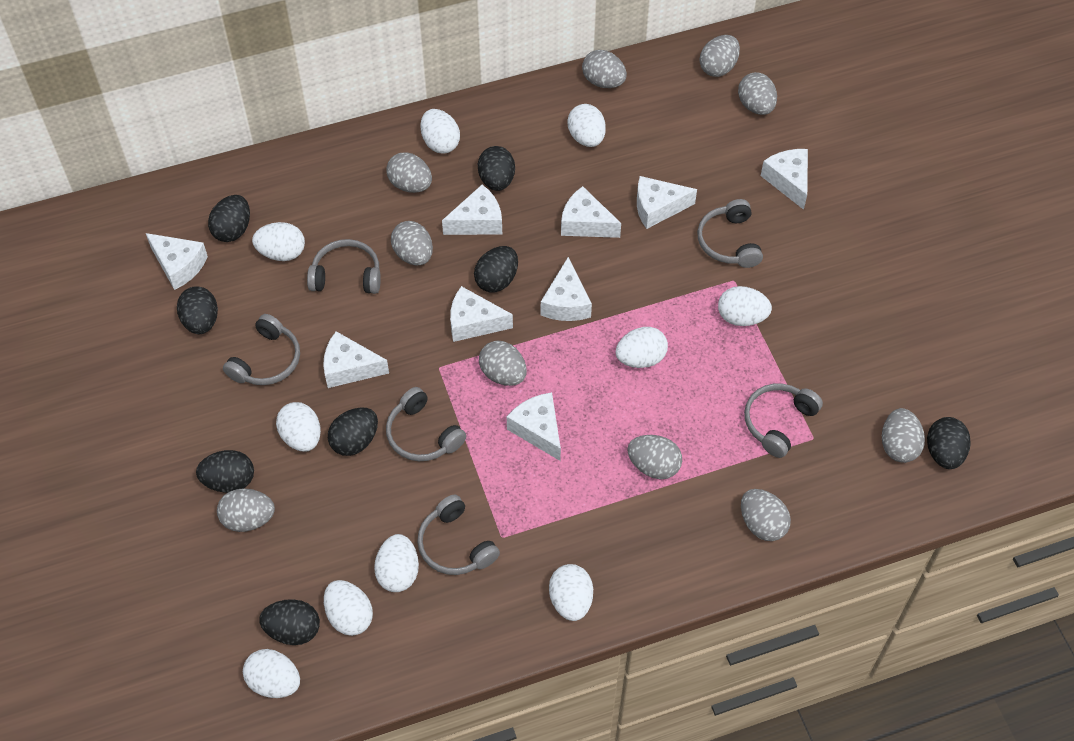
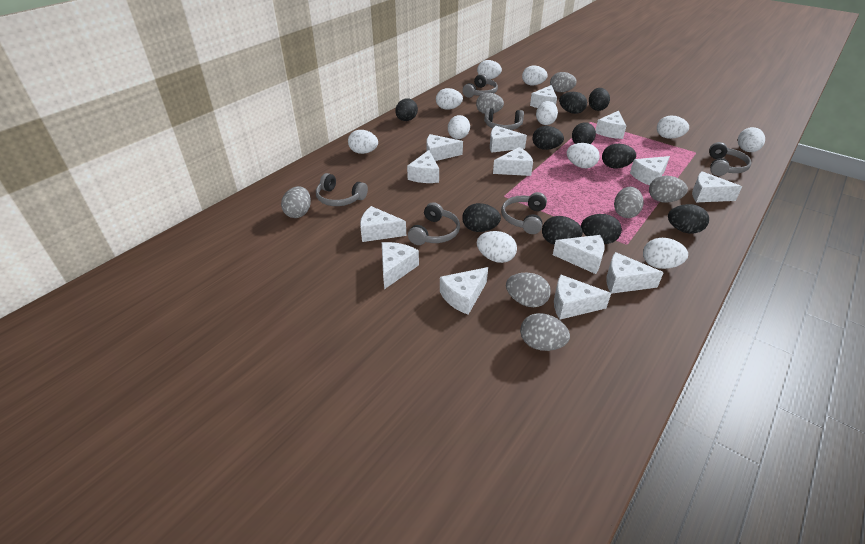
black egg: 8 -> 10
grey egg: 10 -> 7
white cheese: 9 -> 14
white egg: 10 -> 11

